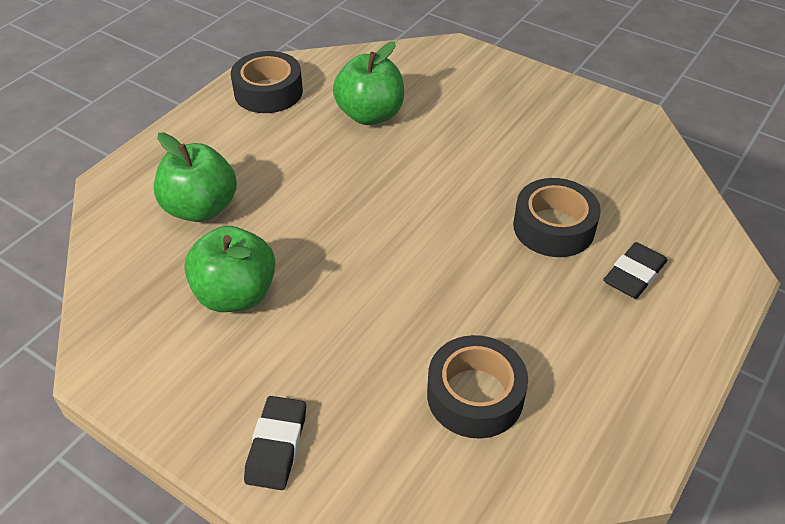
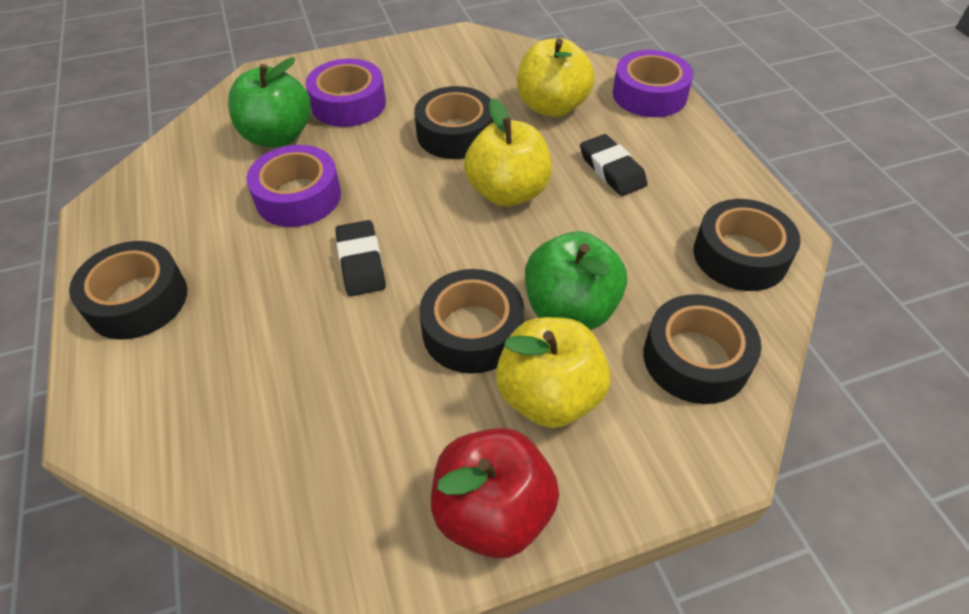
black tape: 3 -> 5
green apple: 3 -> 2
purple tape: 0 -> 3
red apple: 0 -> 1
yellow apple: 0 -> 3

